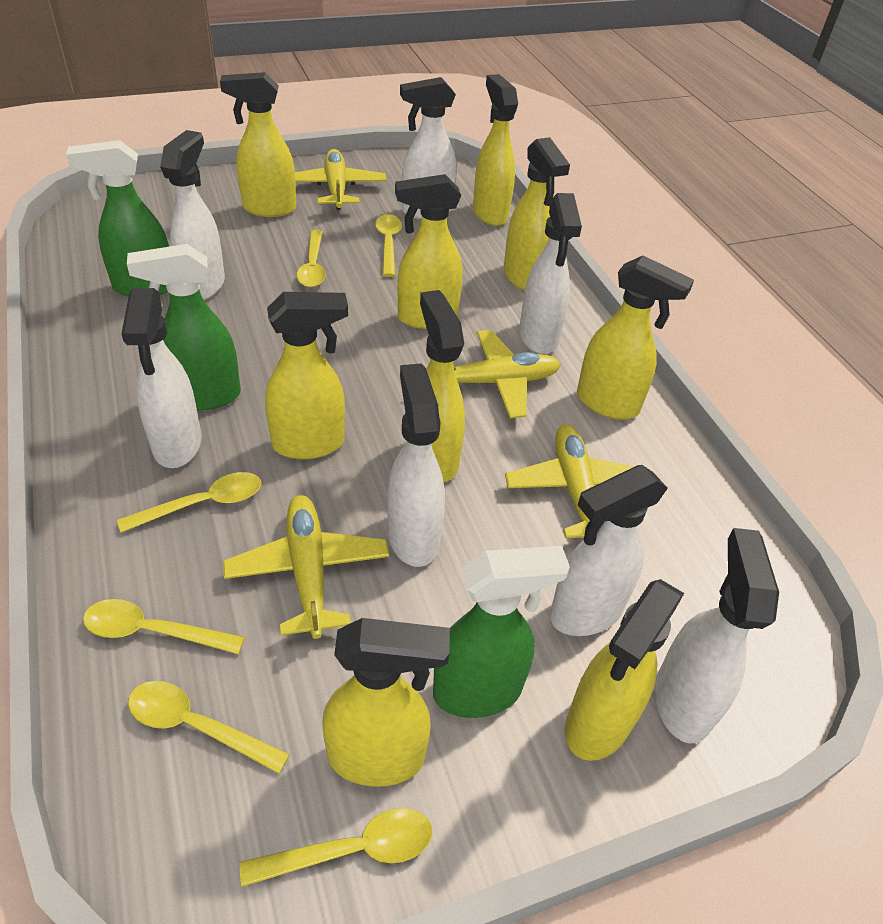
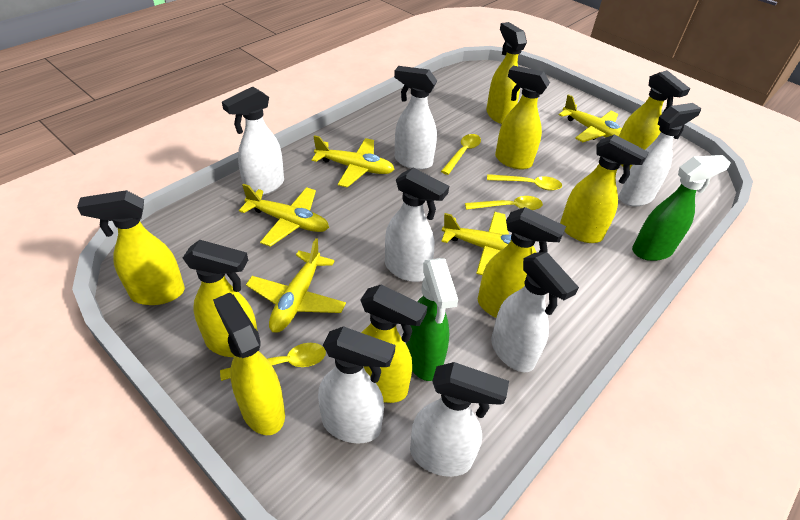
green spray bottle: 3 -> 2
yellow plane: 4 -> 5
yellow spoon: 6 -> 4

